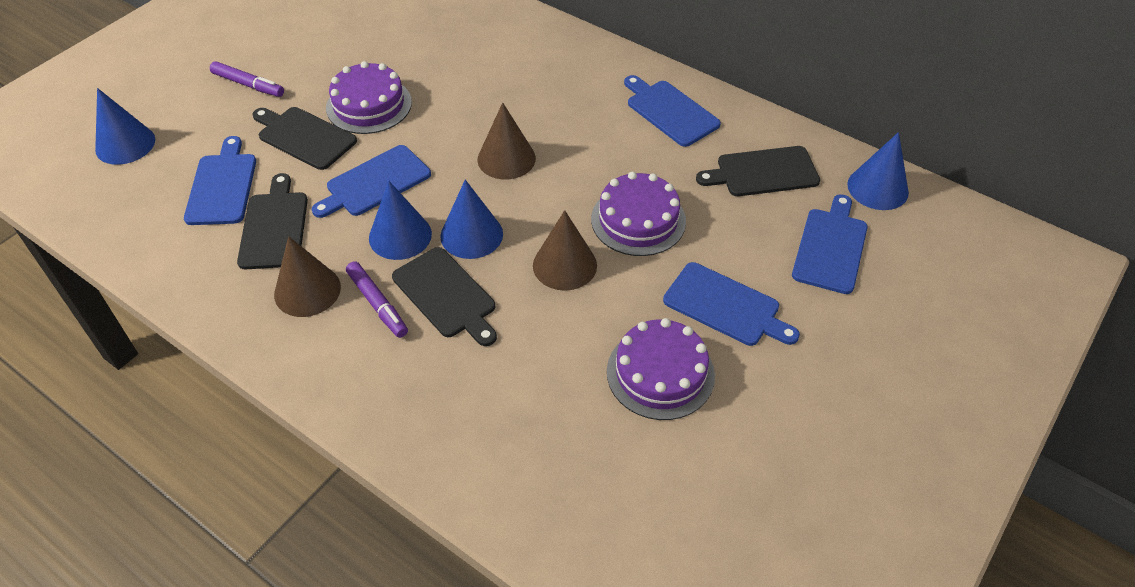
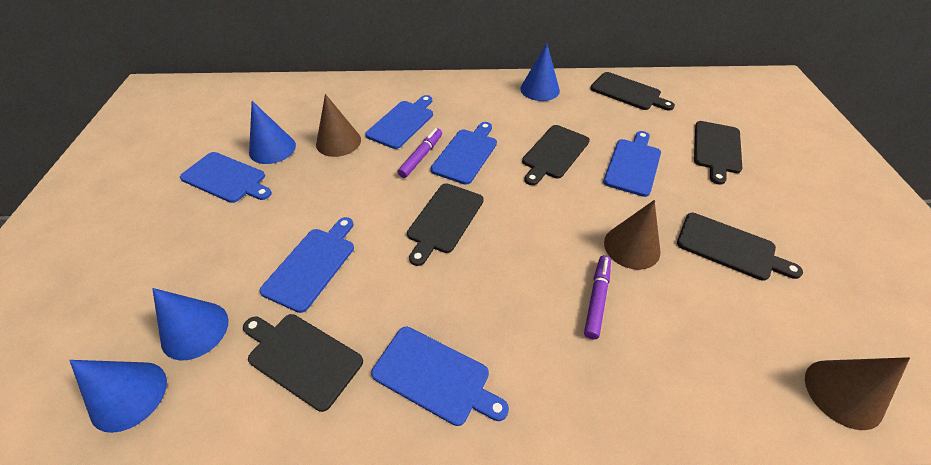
black cutting board: 4 -> 6
blue cutting board: 5 -> 6
purple cake: 3 -> 0

